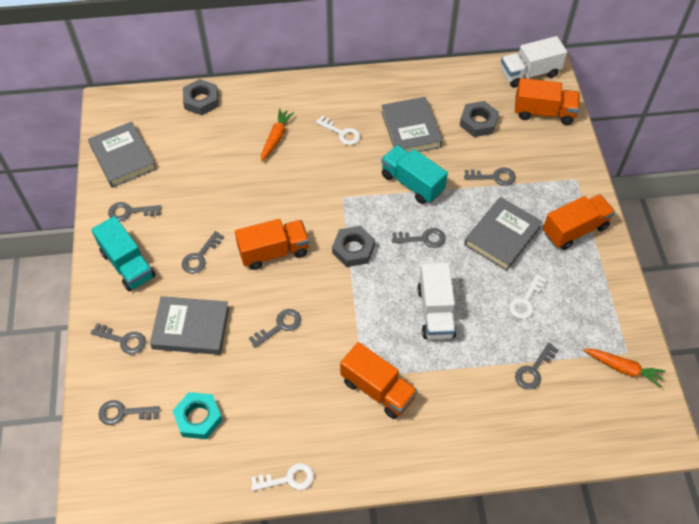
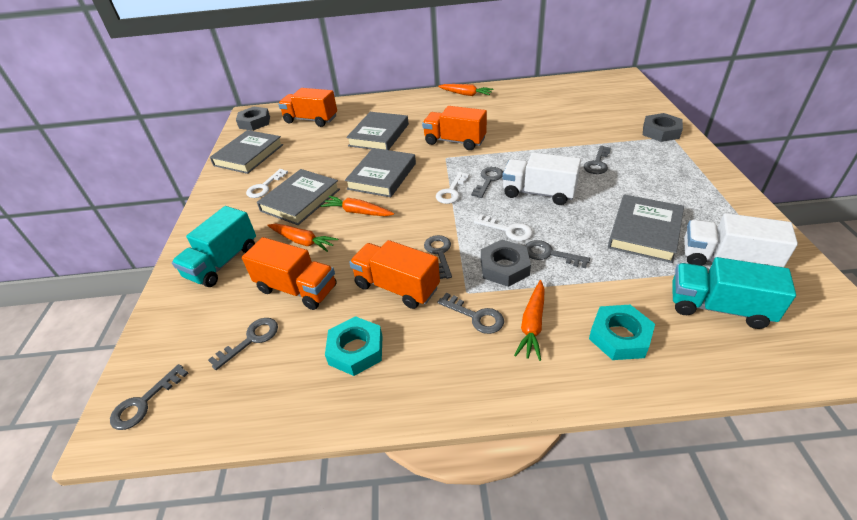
grey book: 4 -> 5
grey key: 8 -> 7
orange carrot: 2 -> 4
turquoise nut: 1 -> 2

